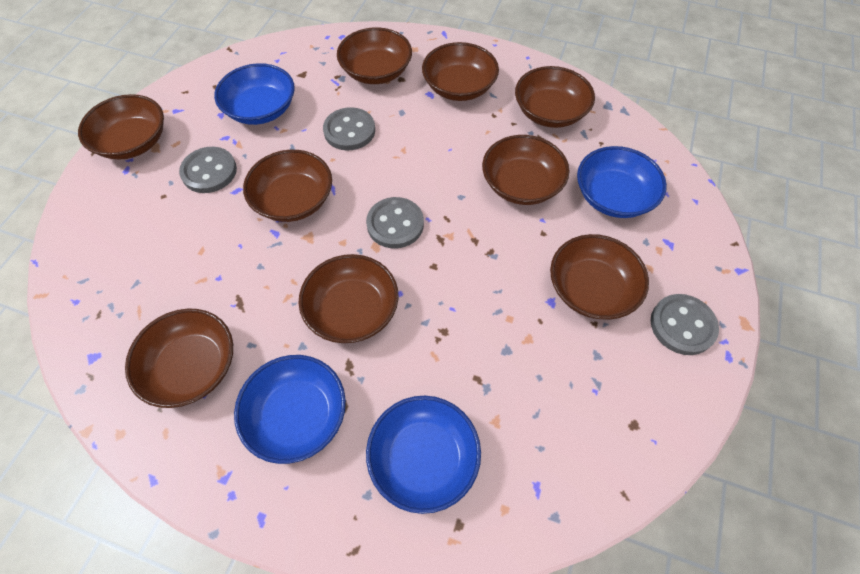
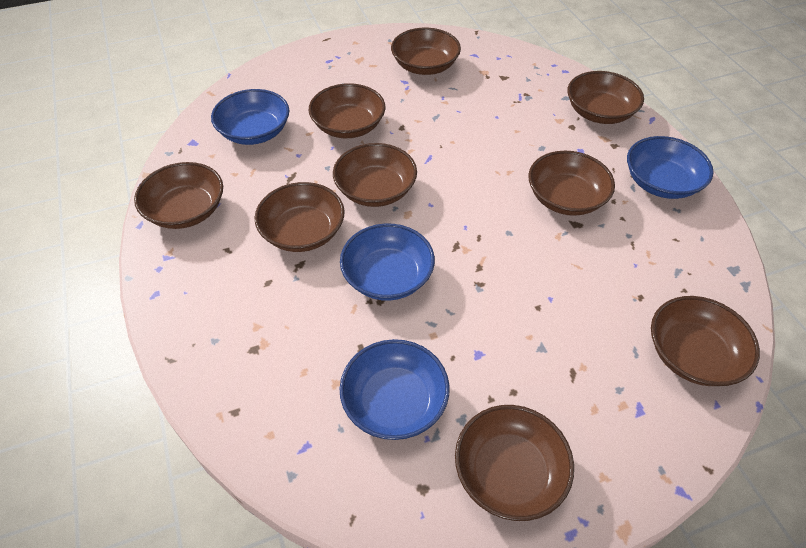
grey button: 4 -> 0

